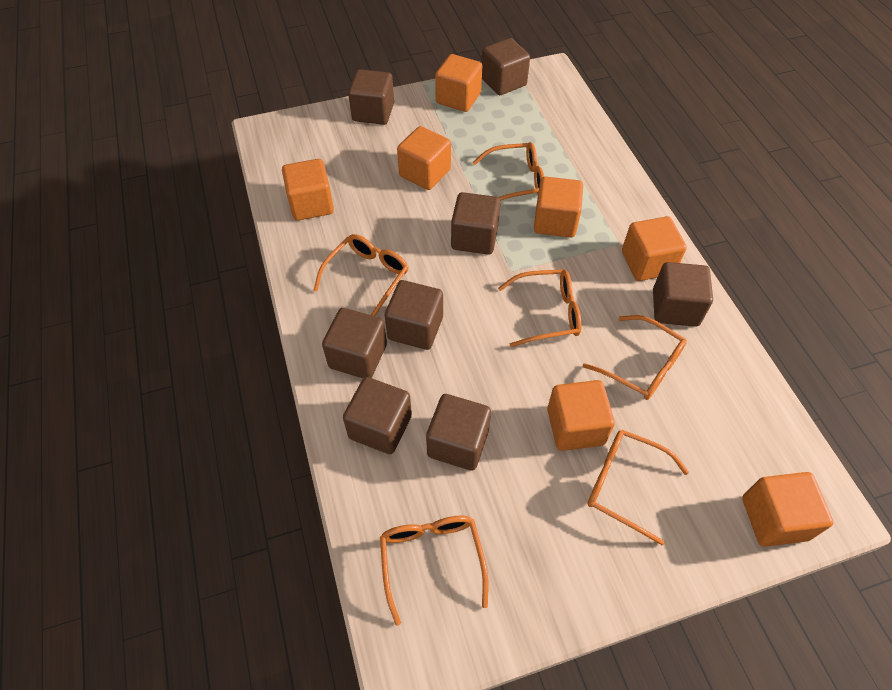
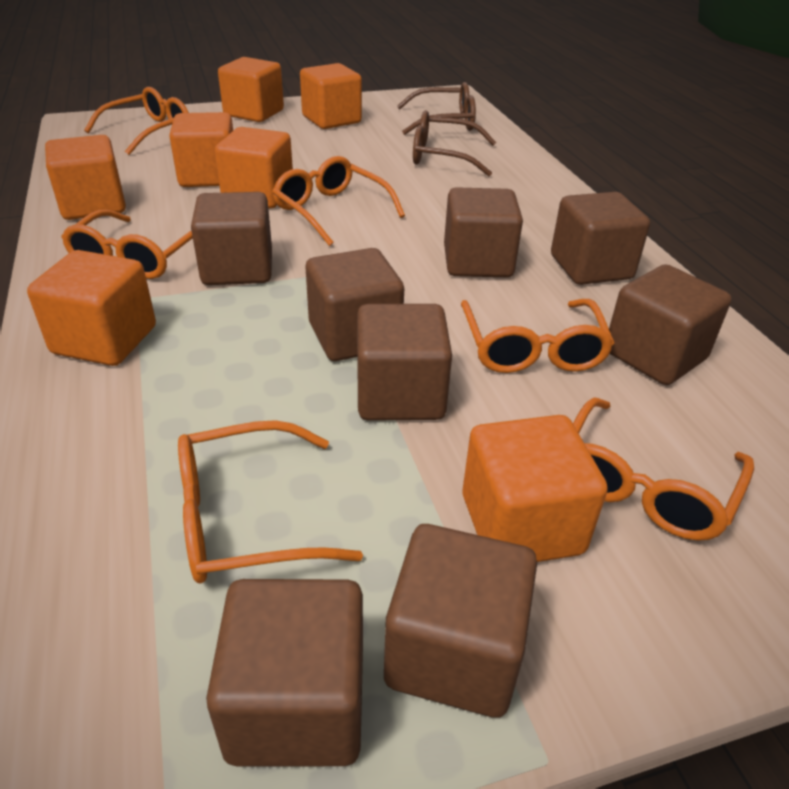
brown glasses: 0 -> 2

